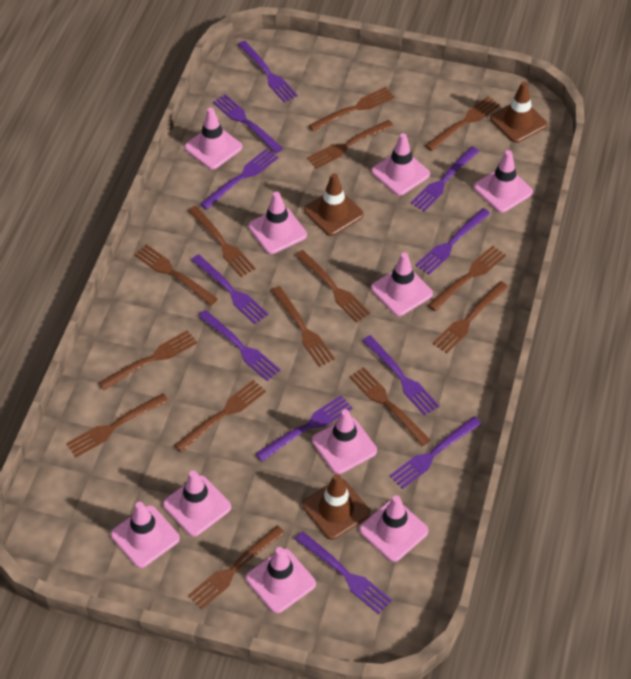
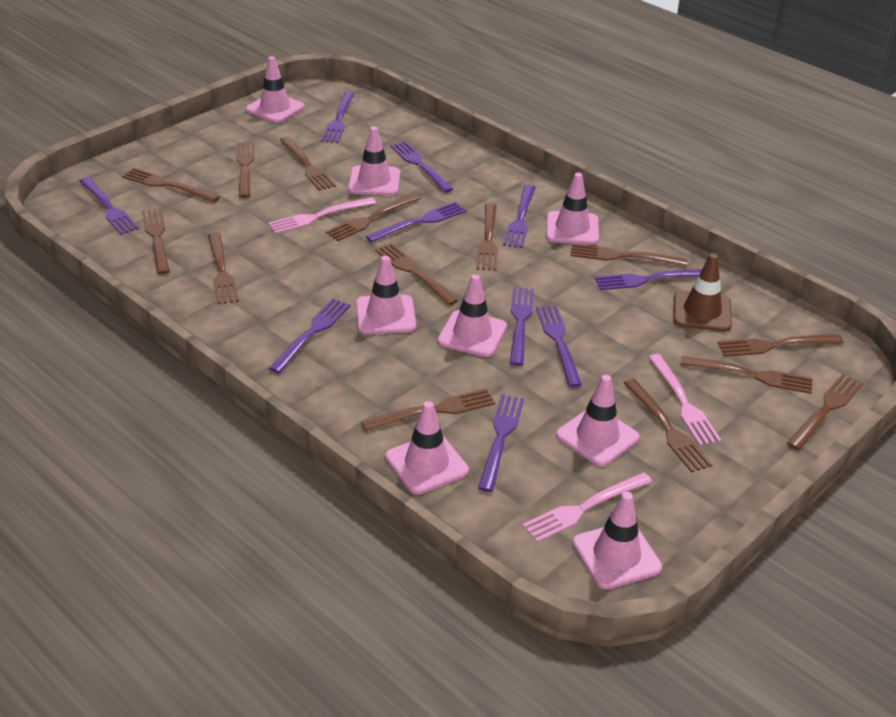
brown traffic cone: 3 -> 1
pink fork: 0 -> 3
pink traffic cone: 10 -> 8
purple fork: 11 -> 10

